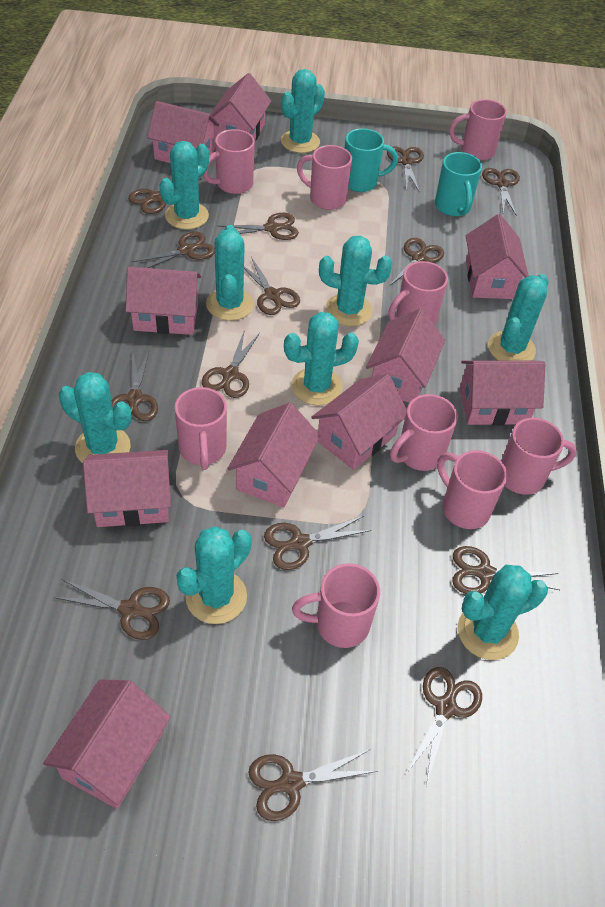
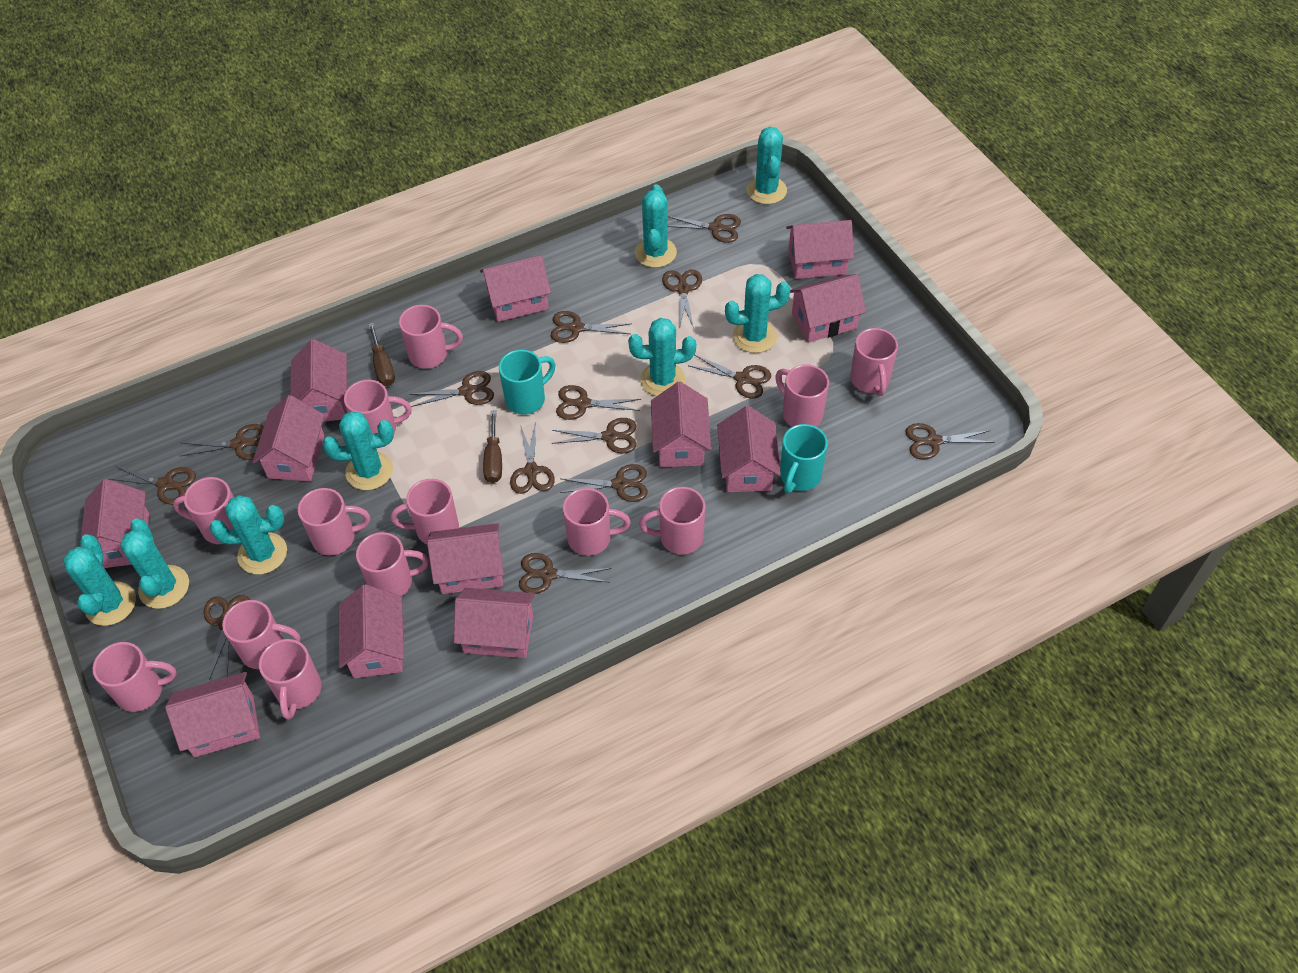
brown screwdriver: 0 -> 2
pink house: 10 -> 12
pink mug: 9 -> 13
turquoise cactus: 9 -> 8

